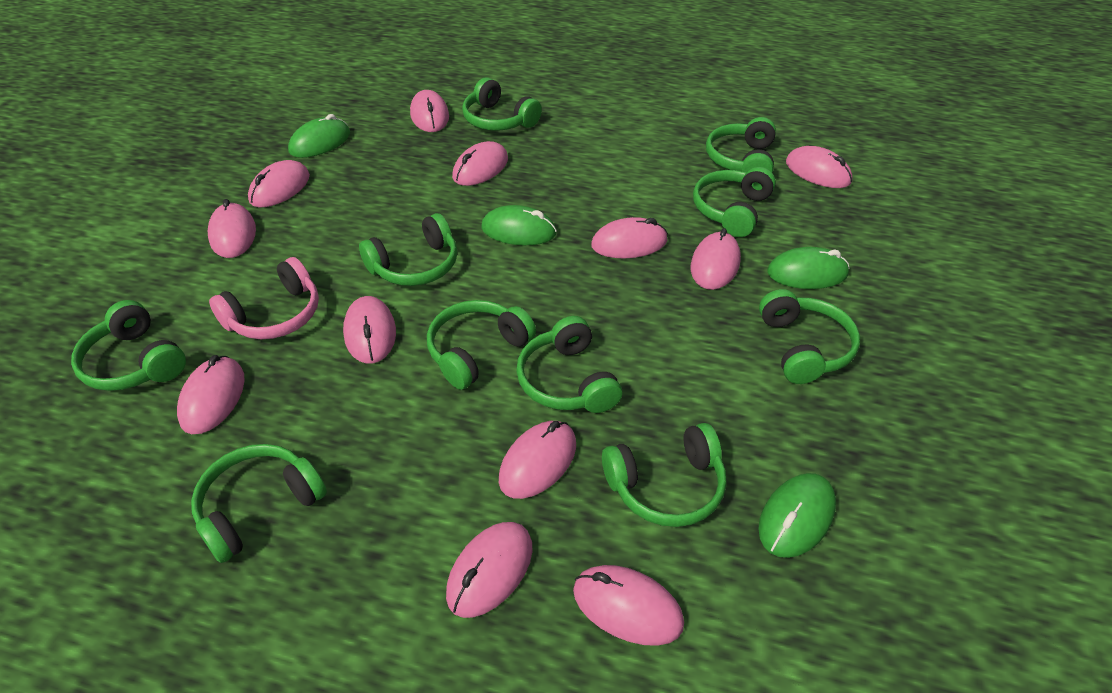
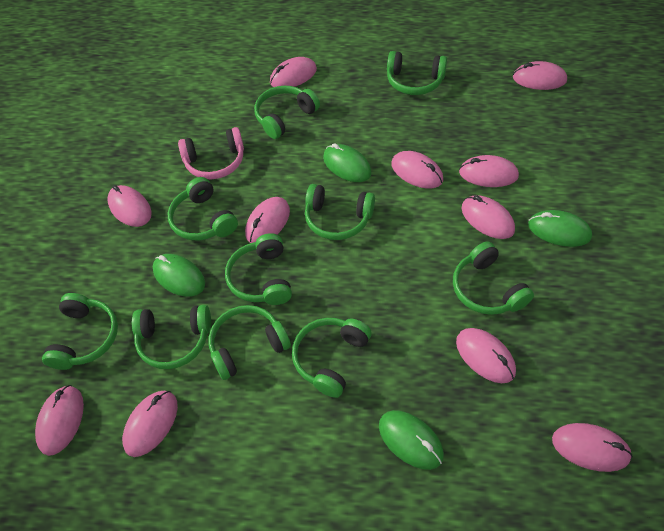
pink mouse: 12 -> 11

